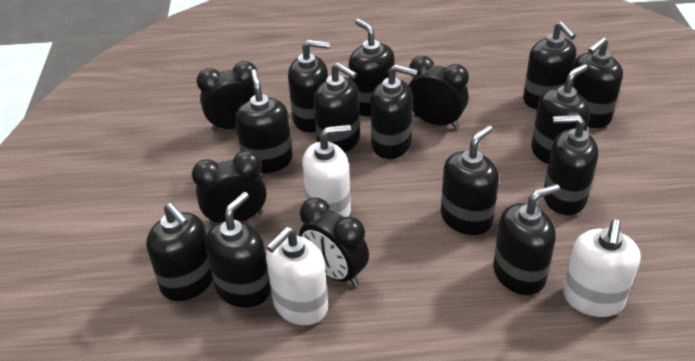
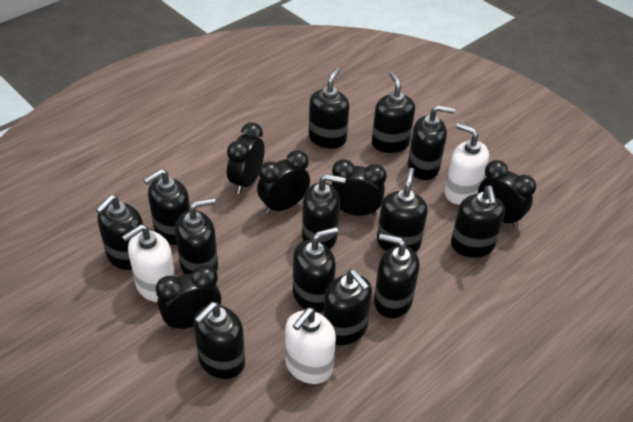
black clock: 4 -> 5

